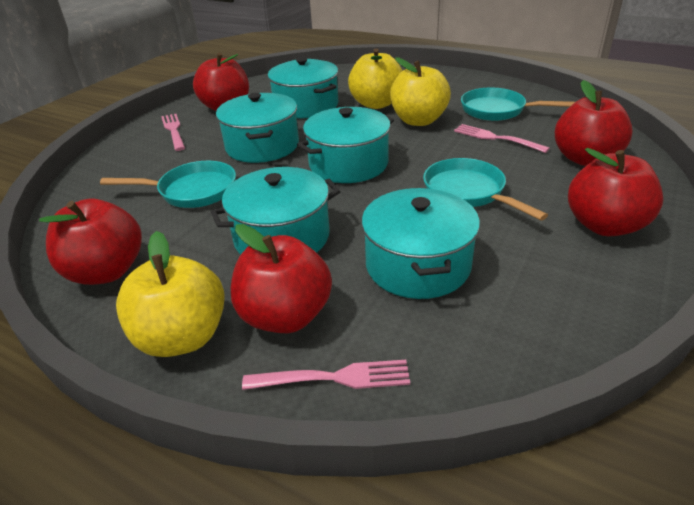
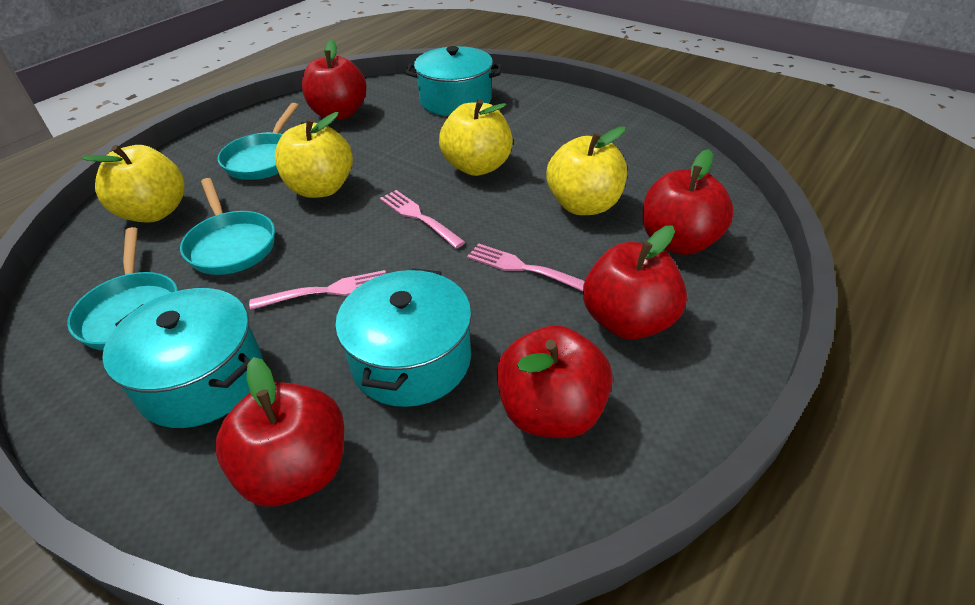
turquoise pot: 5 -> 3
yellow apple: 3 -> 4

